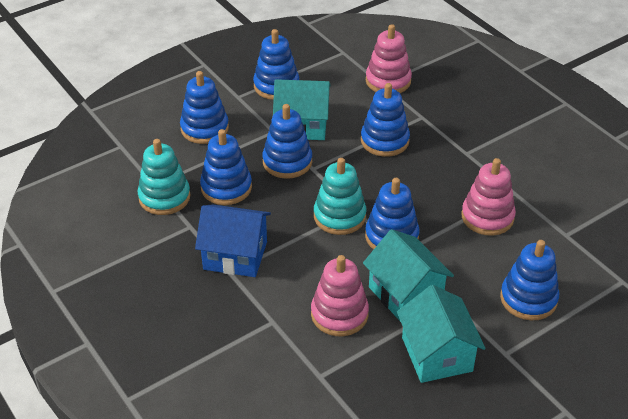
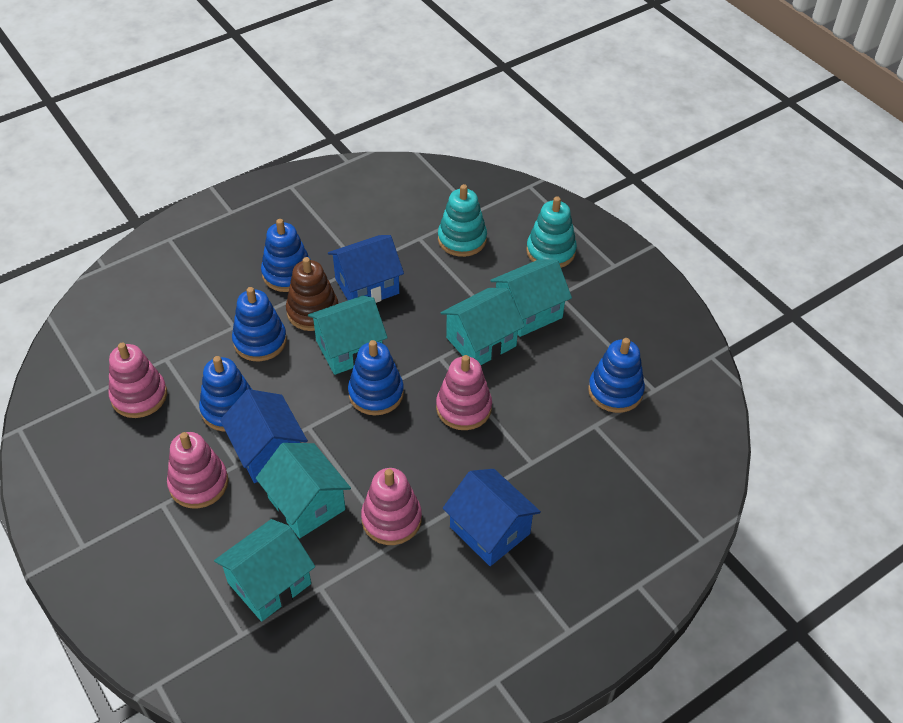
blue house: 1 -> 3
blue stacking toy: 7 -> 5
brown stacking toy: 0 -> 1
pink stacking toy: 3 -> 4
turquoise house: 3 -> 5

